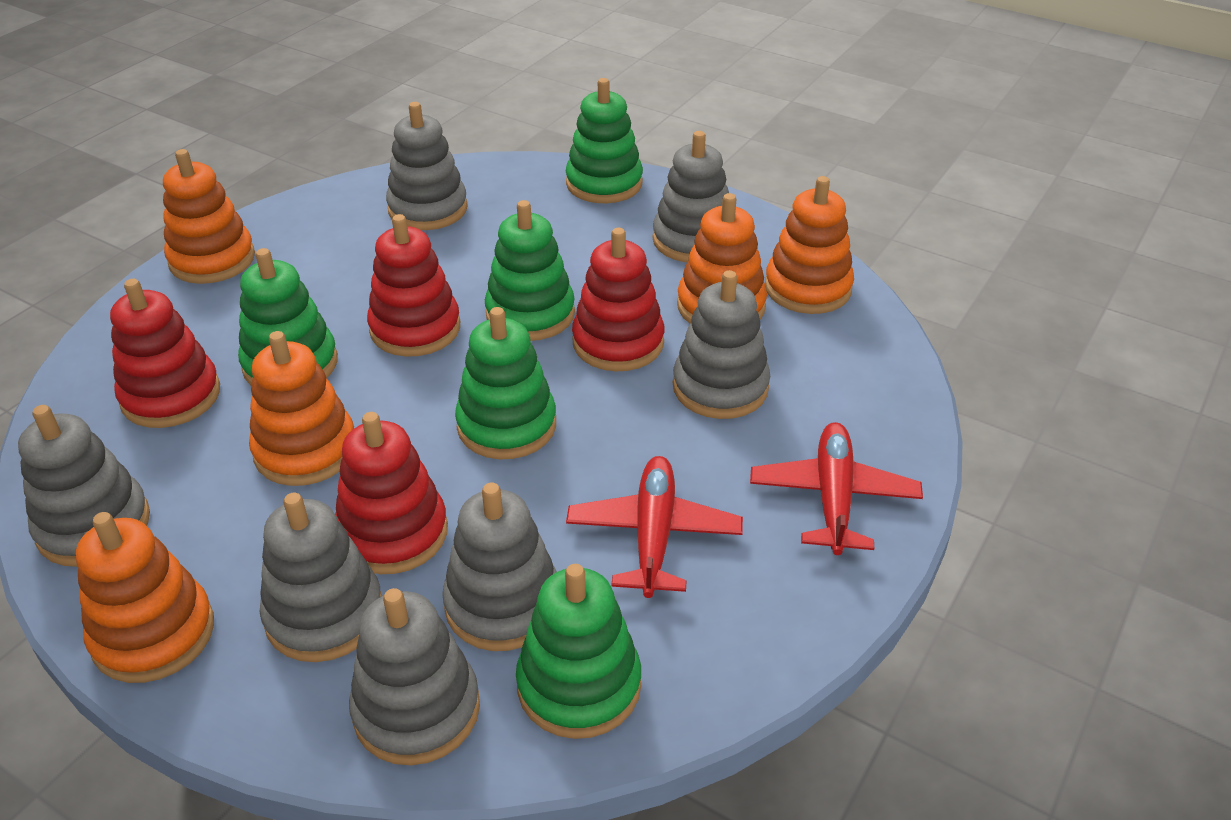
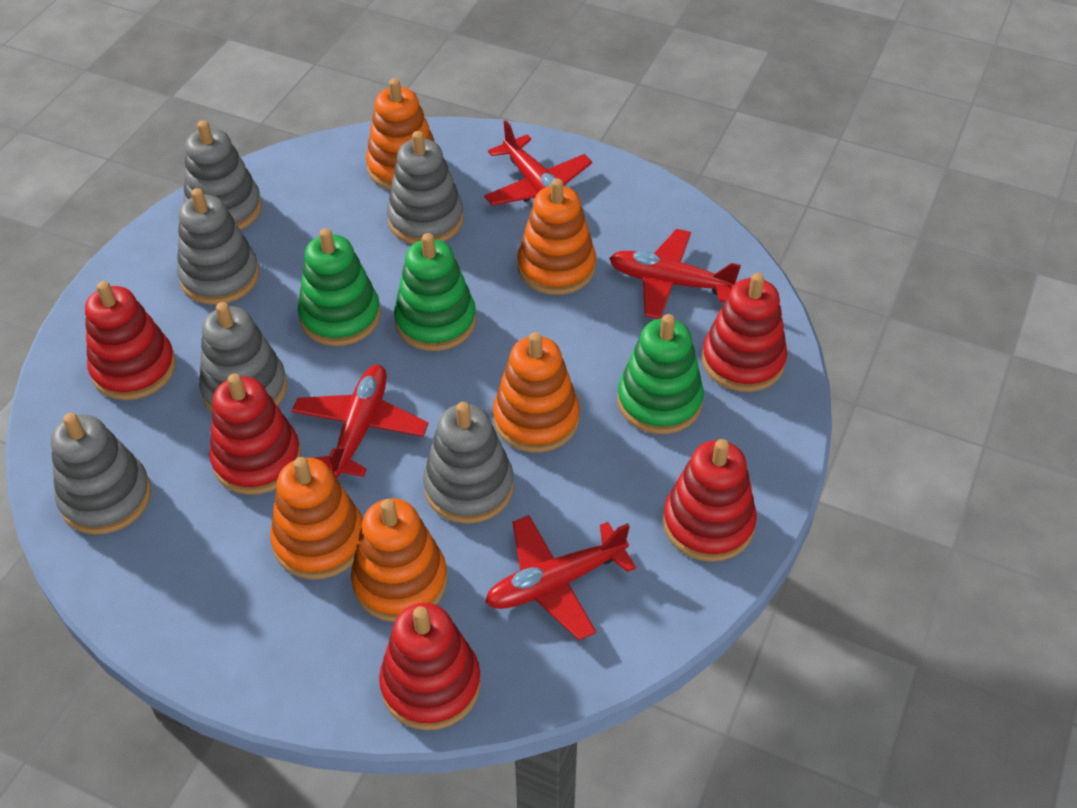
green stacking toy: 5 -> 3
grey stacking toy: 7 -> 6
red plane: 2 -> 4
red stacking toy: 4 -> 5

